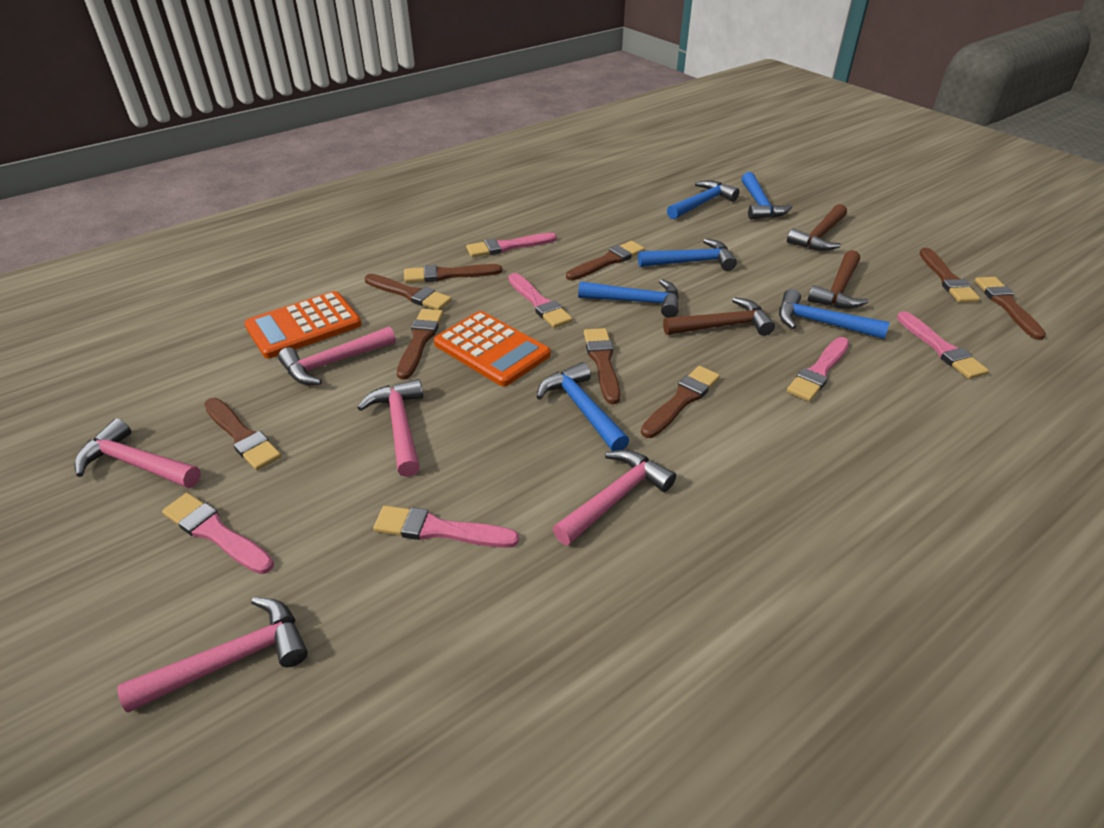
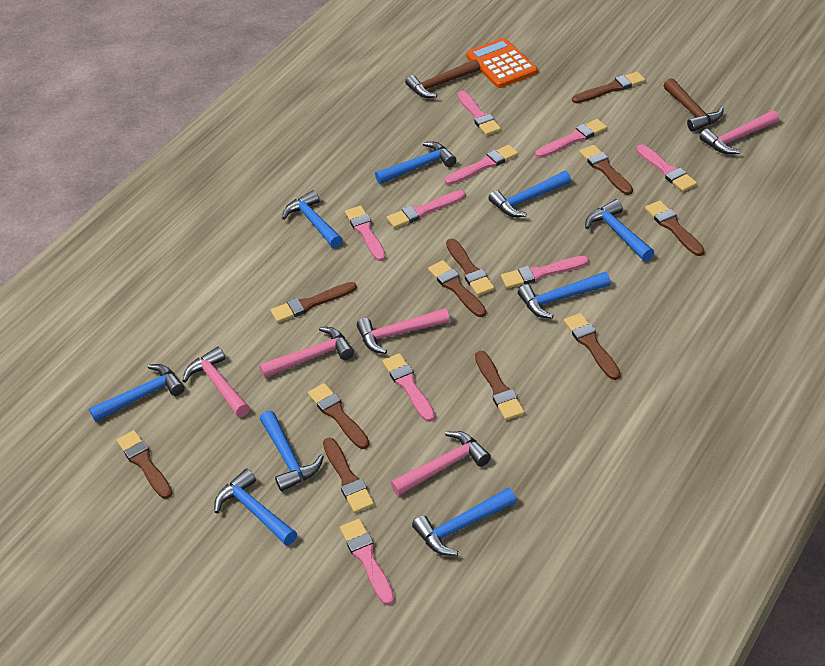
blue hammer: 6 -> 9
brown brush: 9 -> 11
brown hammer: 3 -> 2
orange calculator: 2 -> 1
pink brush: 6 -> 9

